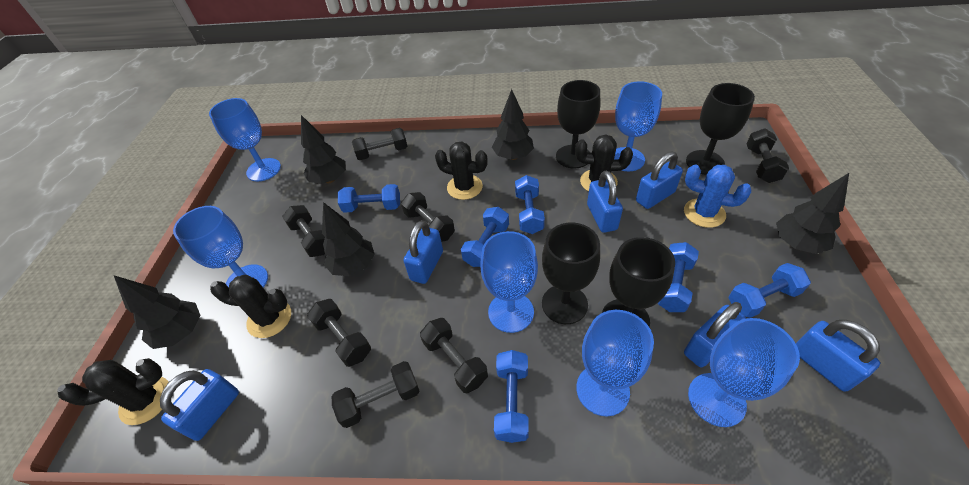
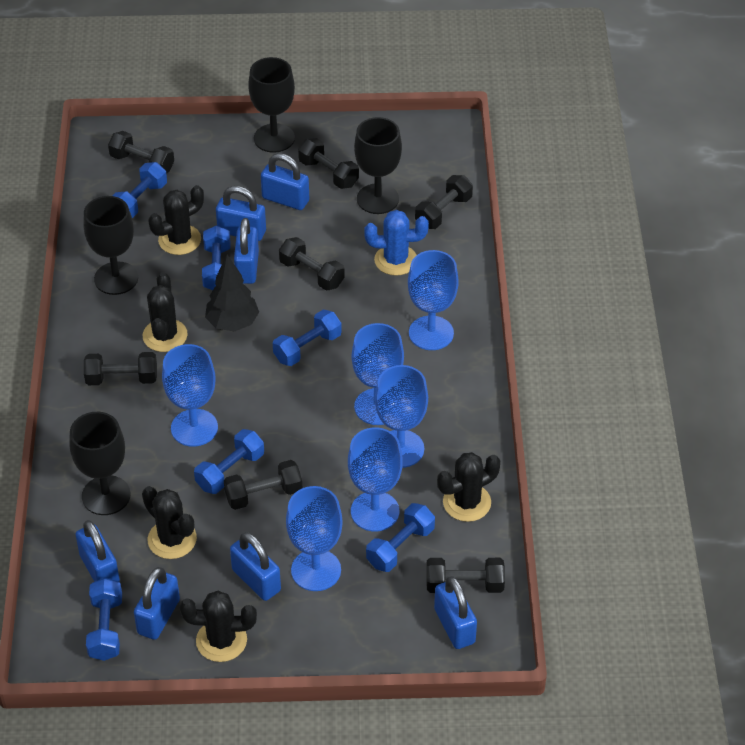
black cactus: 4 -> 5
black tree: 5 -> 1
blue padlock: 6 -> 7

